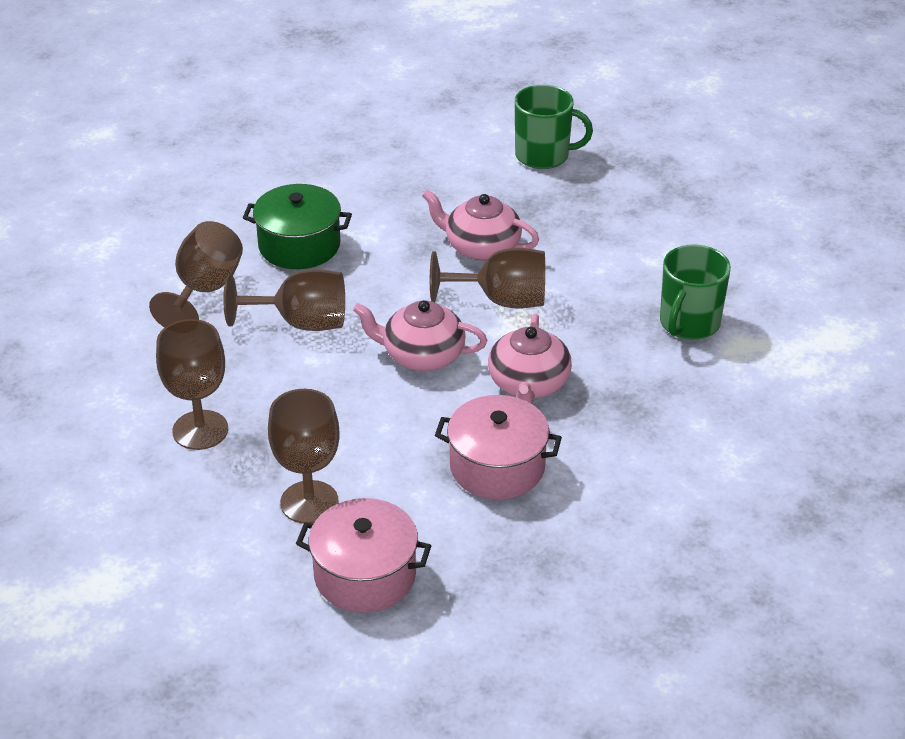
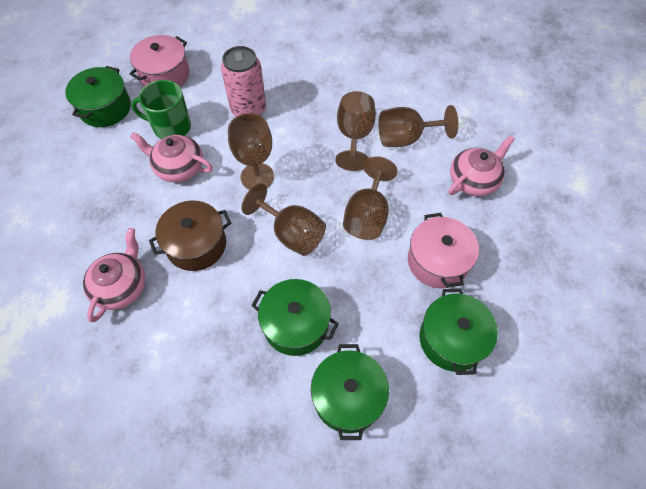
brown pot: 0 -> 1
green mug: 2 -> 1
green pot: 1 -> 4
pink can: 0 -> 1

